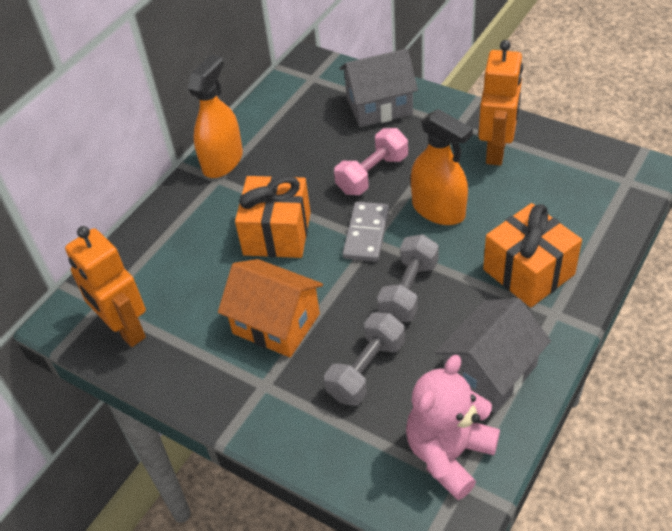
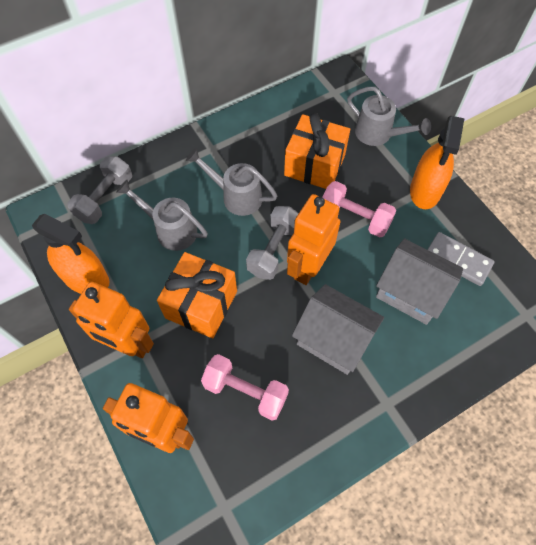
grey watering can: 0 -> 3
orange house: 1 -> 0
orange robot: 2 -> 3
pink dumbbell: 1 -> 2
pink teddy bear: 1 -> 0

